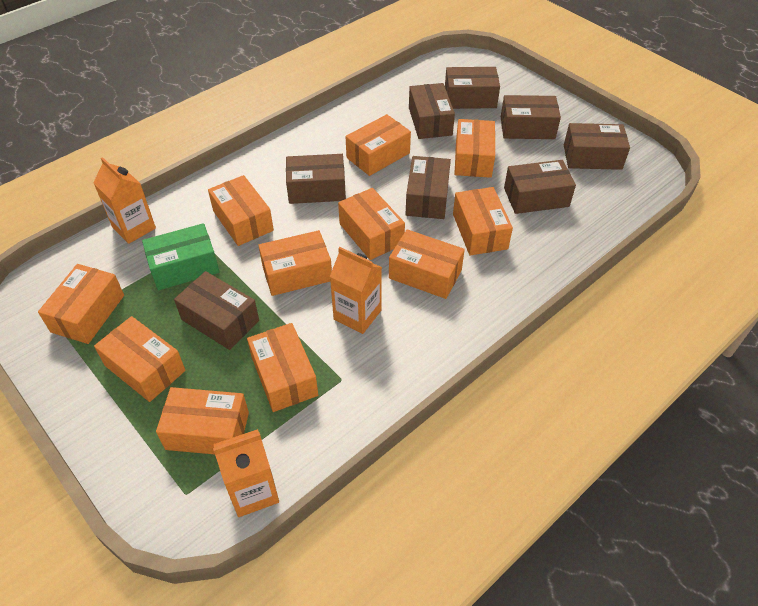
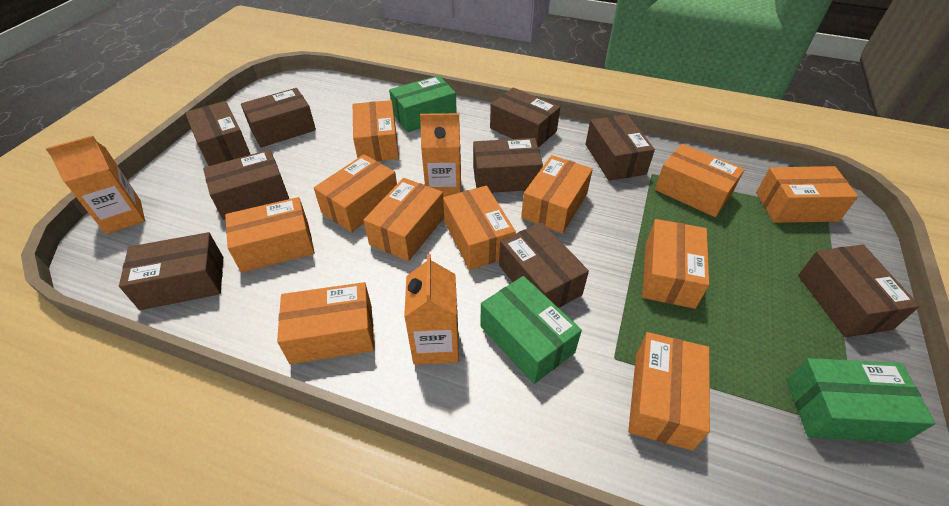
brown box: 8 -> 9
green box: 1 -> 3

